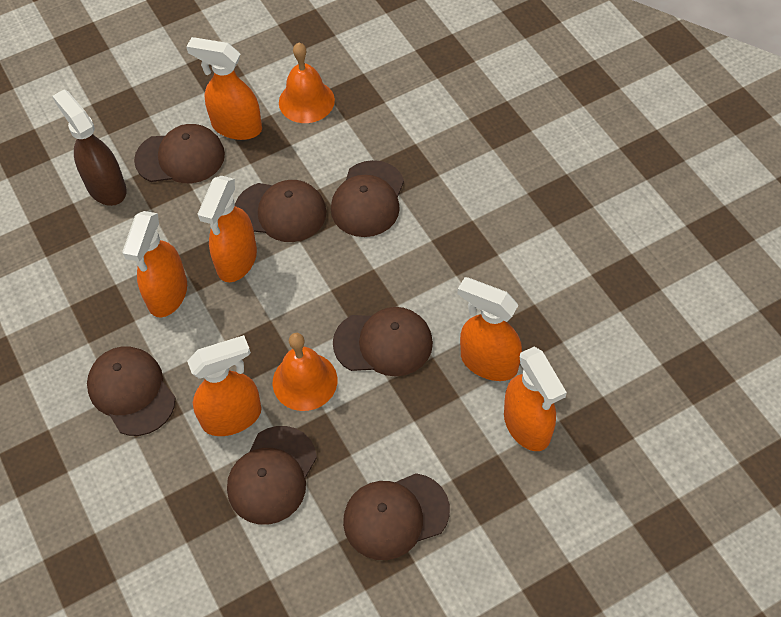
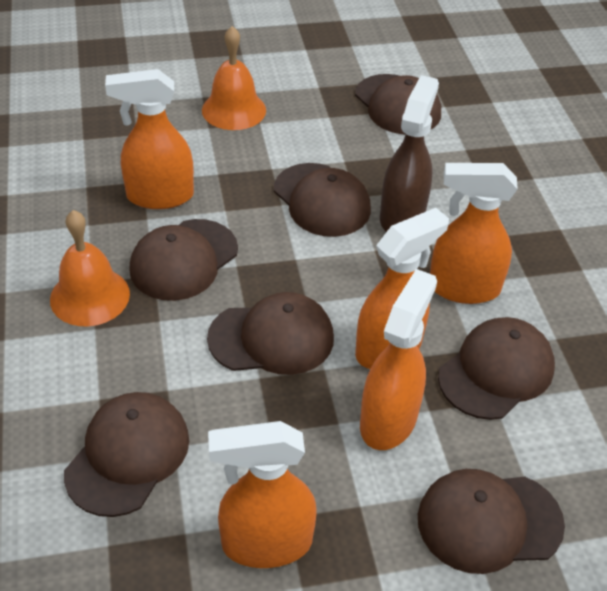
orange spray bottle: 6 -> 5

